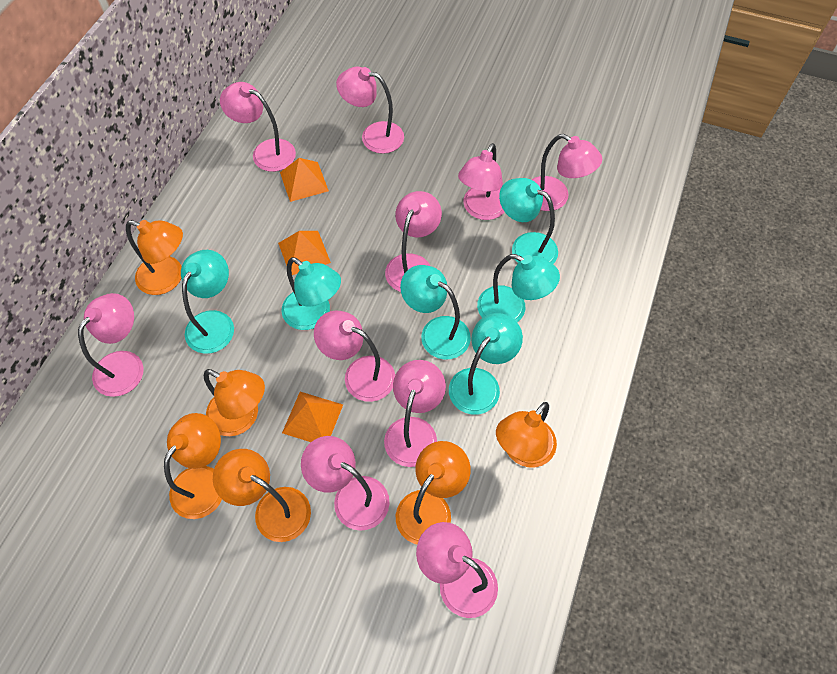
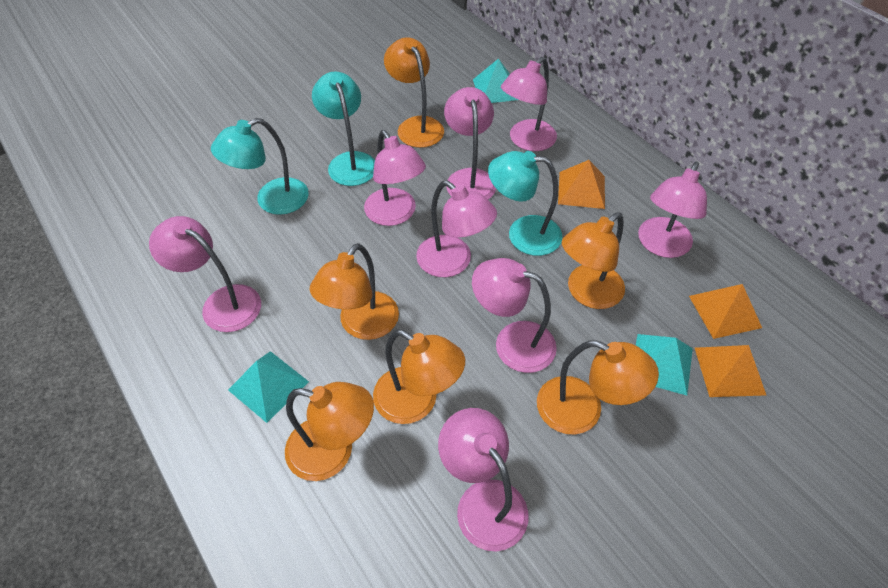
pink lamp: 10 -> 8
turquoise lamp: 6 -> 3
turquoise pyramid: 0 -> 3

